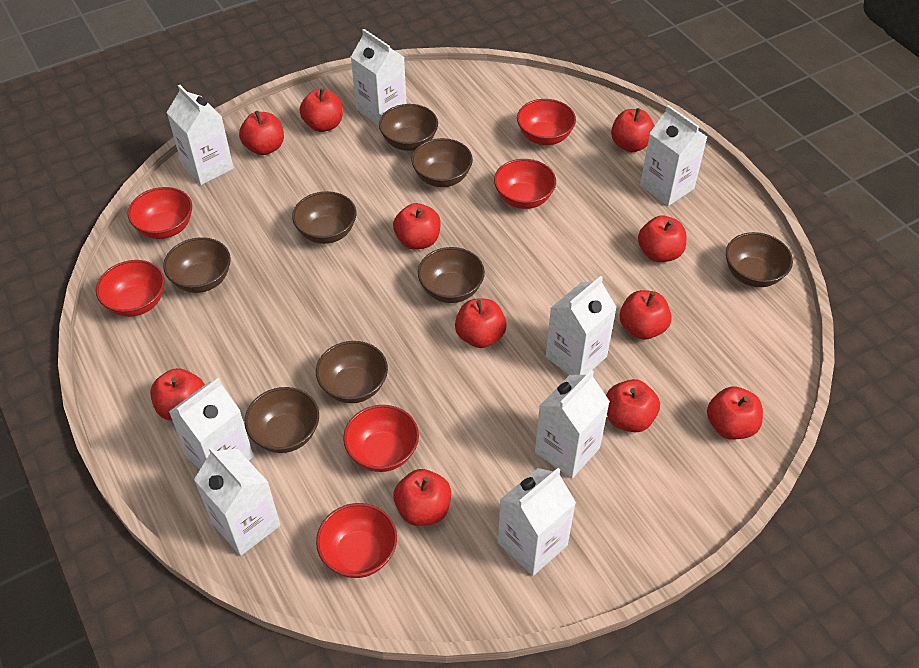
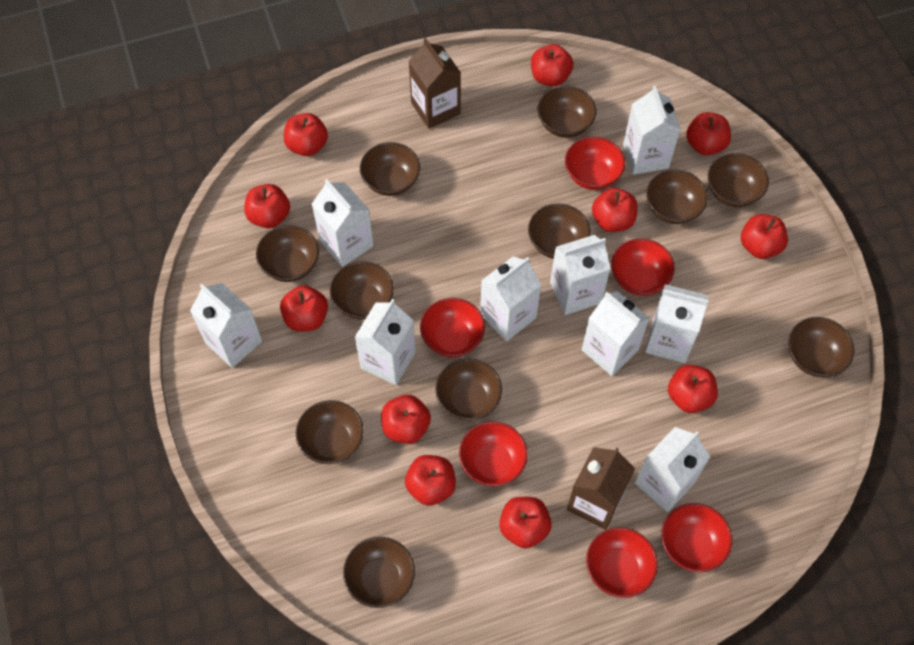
brown bowl: 8 -> 11
brown carton: 0 -> 2
white carton: 8 -> 9

